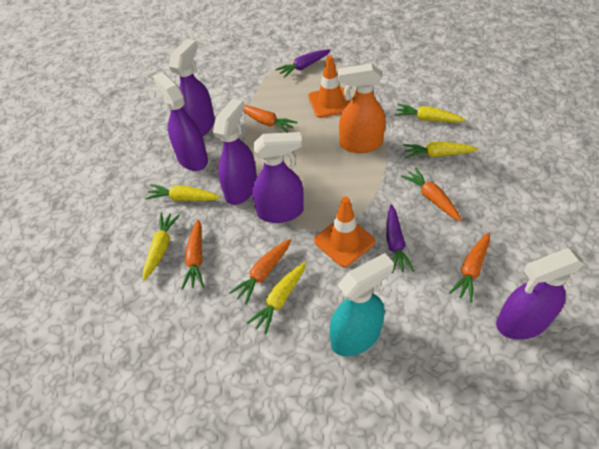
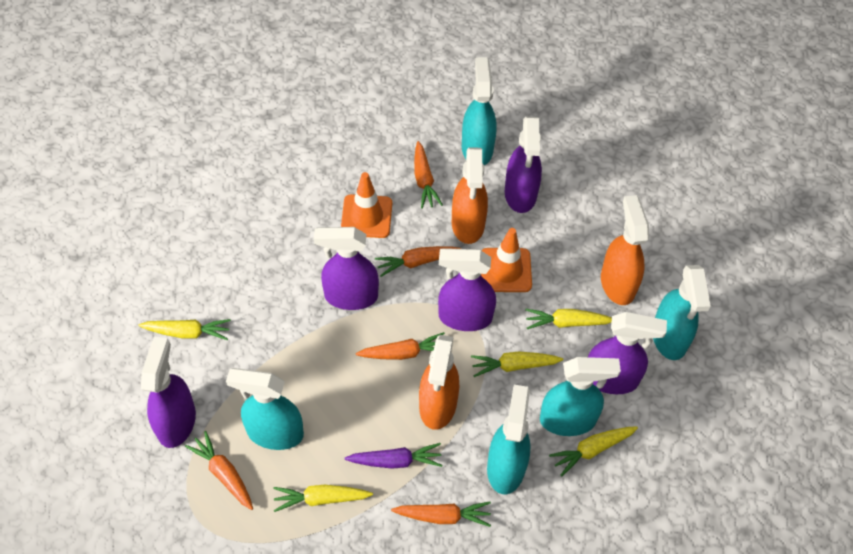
orange spray bottle: 1 -> 3
purple carrot: 2 -> 1
turquoise spray bottle: 1 -> 5

